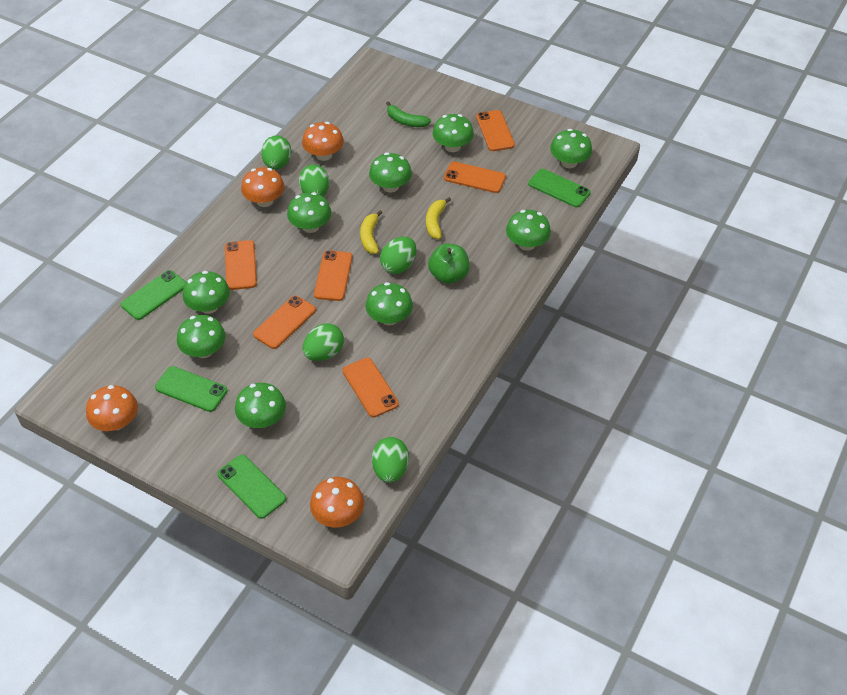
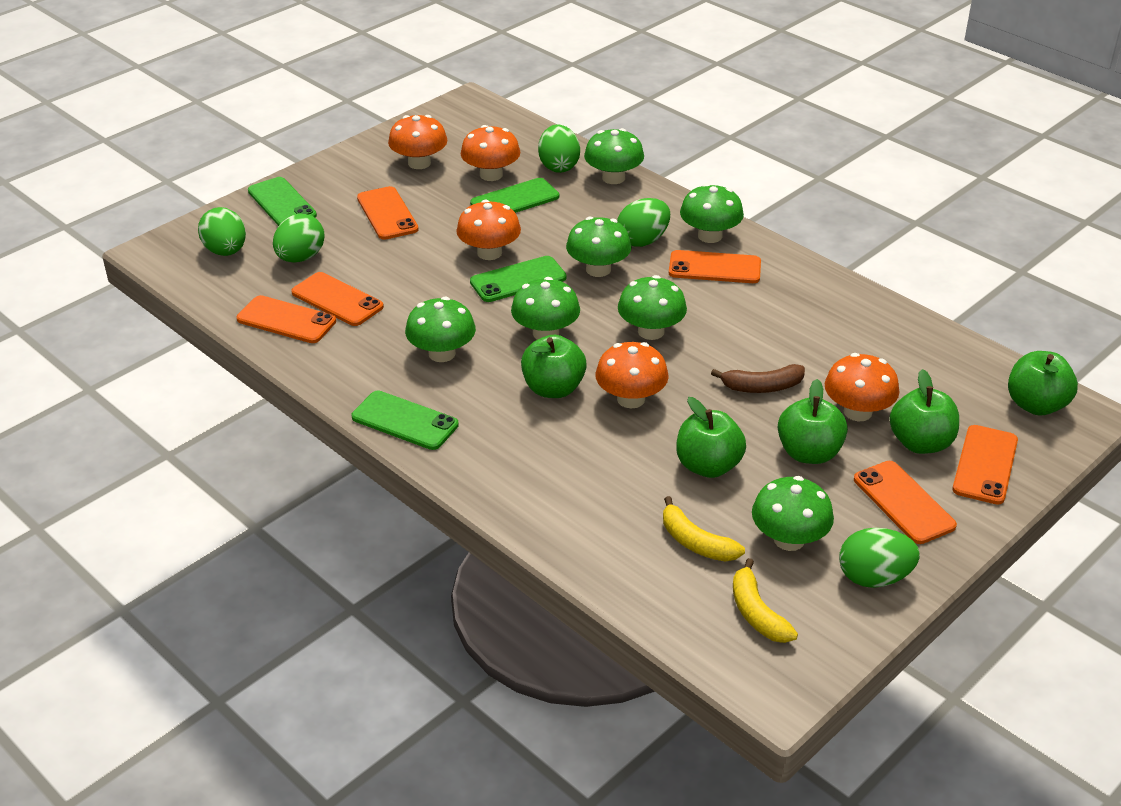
brown banana: 0 -> 1
green apple: 1 -> 5
green banana: 1 -> 0
green mushroom: 9 -> 7
orange mushroom: 4 -> 5

